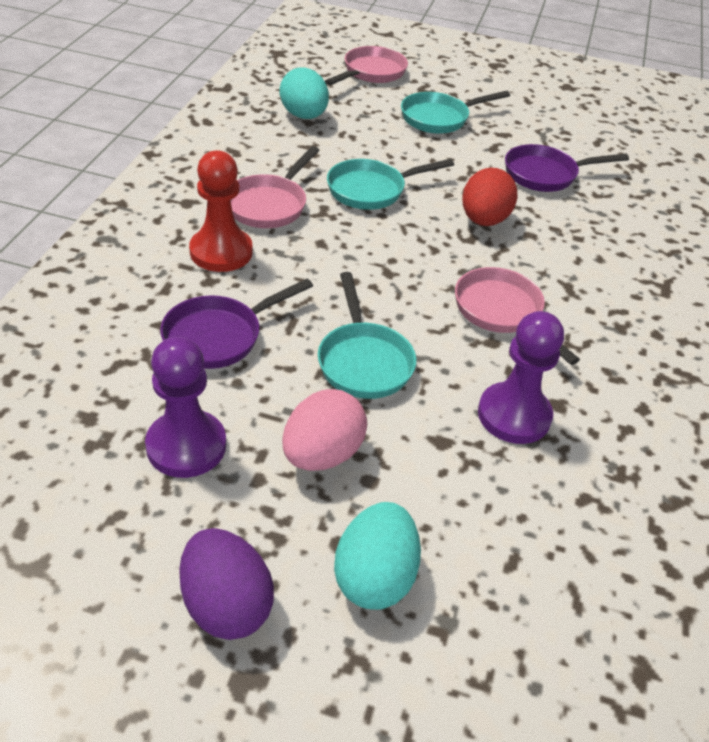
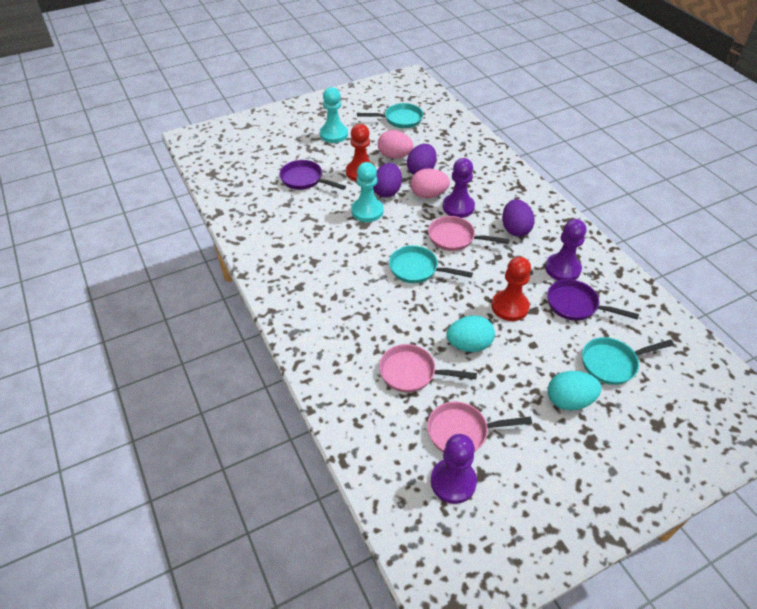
pink egg: 1 -> 2
purple egg: 1 -> 3
purple pawn: 2 -> 3
red egg: 1 -> 0
red pawn: 1 -> 2
turquoise pawn: 0 -> 2

